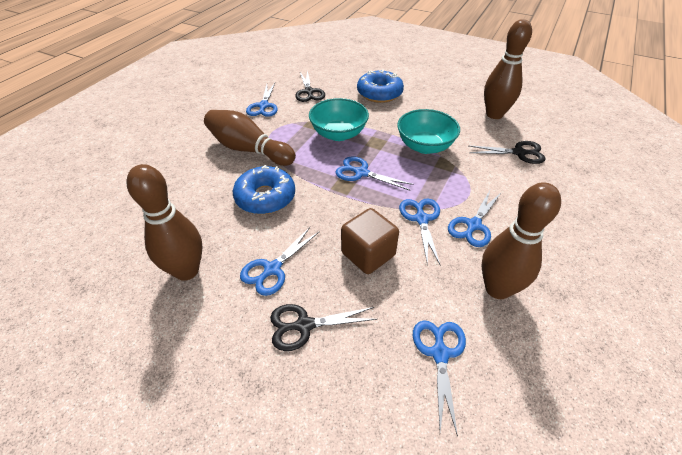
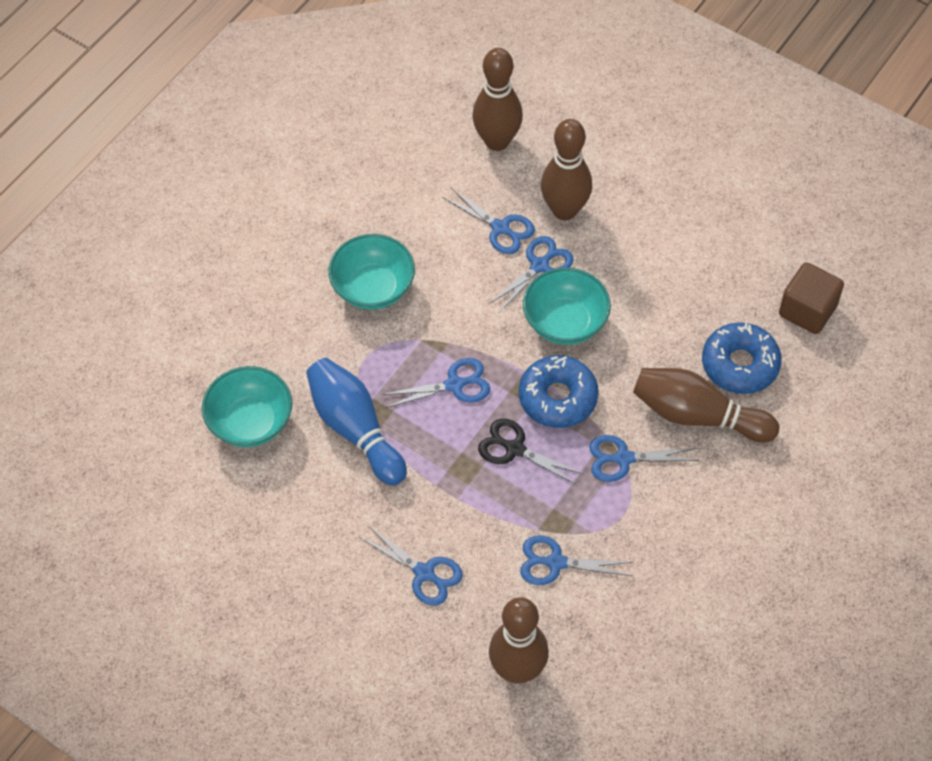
black scissors: 3 -> 1
blue bowling pin: 0 -> 1
turquoise bowl: 2 -> 3

